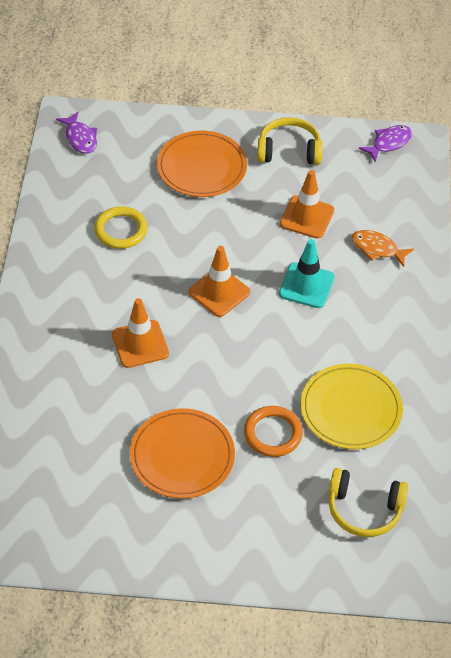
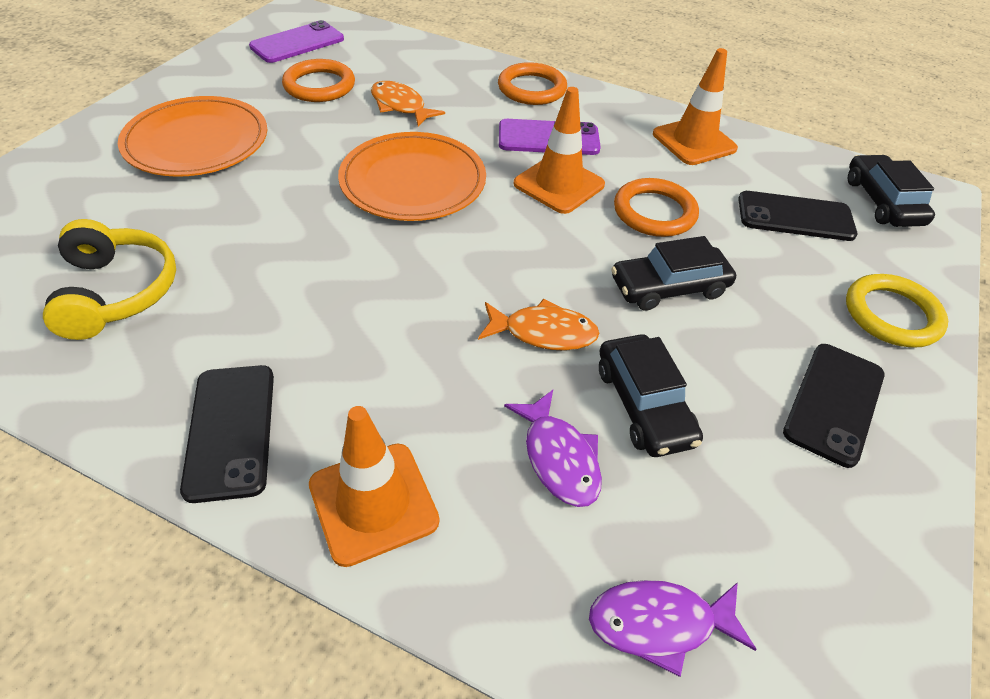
black car: 0 -> 3
black phone: 0 -> 3
orange fish: 1 -> 2
orange ring: 1 -> 3
purple phone: 0 -> 2
turquoise traffic cone: 1 -> 0
yellow headphones: 2 -> 1
yellow plate: 1 -> 0

